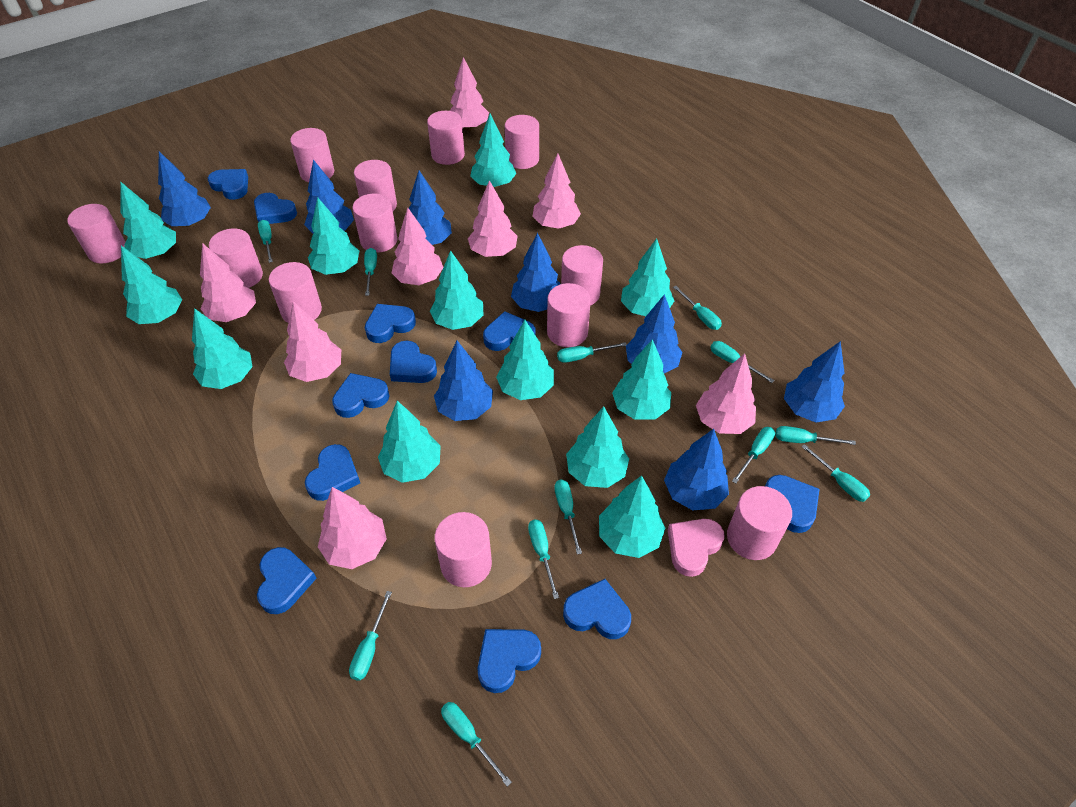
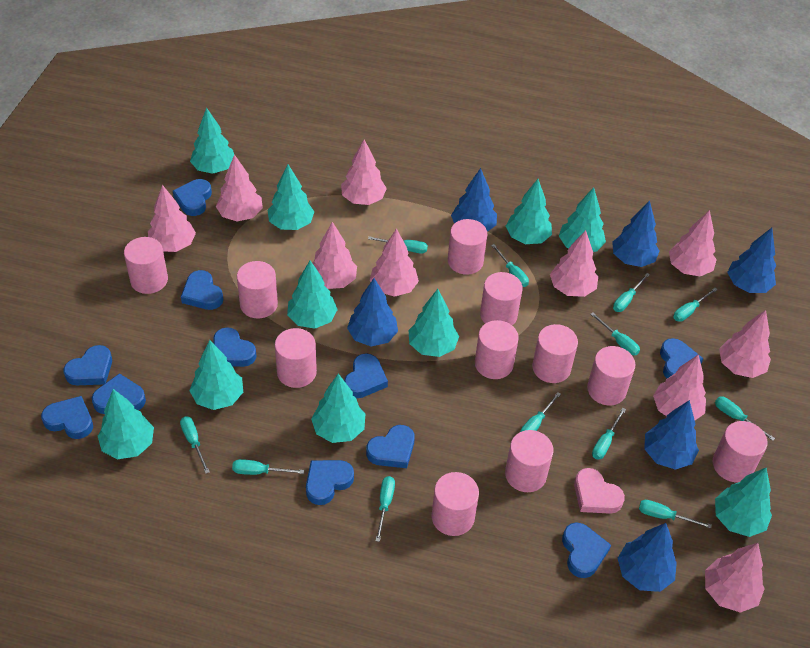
blue tree: 8 -> 6
pink cylinder: 12 -> 11
pink tree: 8 -> 10
turquoise tree: 12 -> 10

